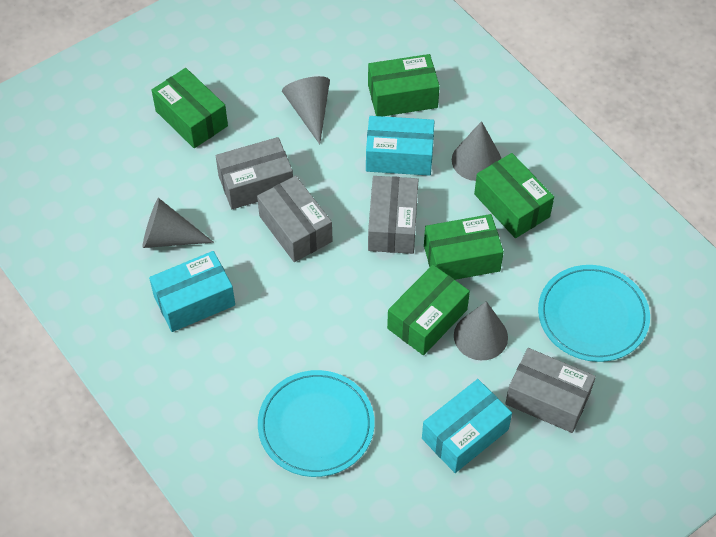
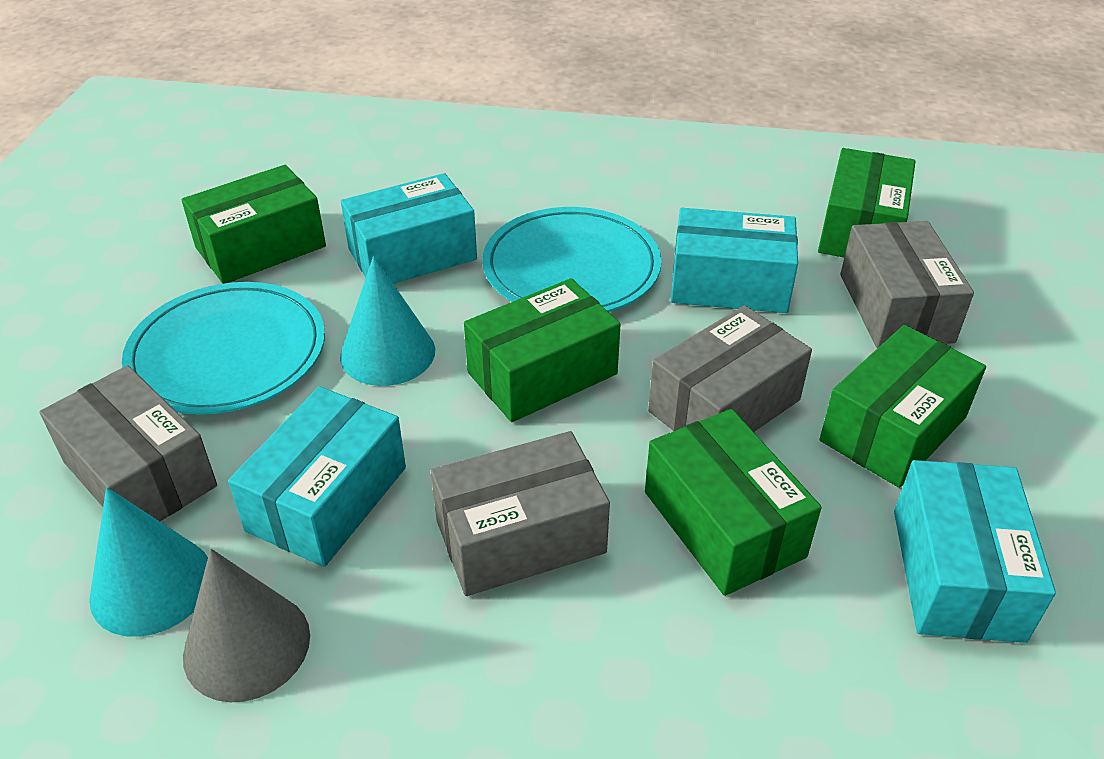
grey cone: 4 -> 1
turquoise box: 3 -> 4
turquoise cone: 0 -> 2

